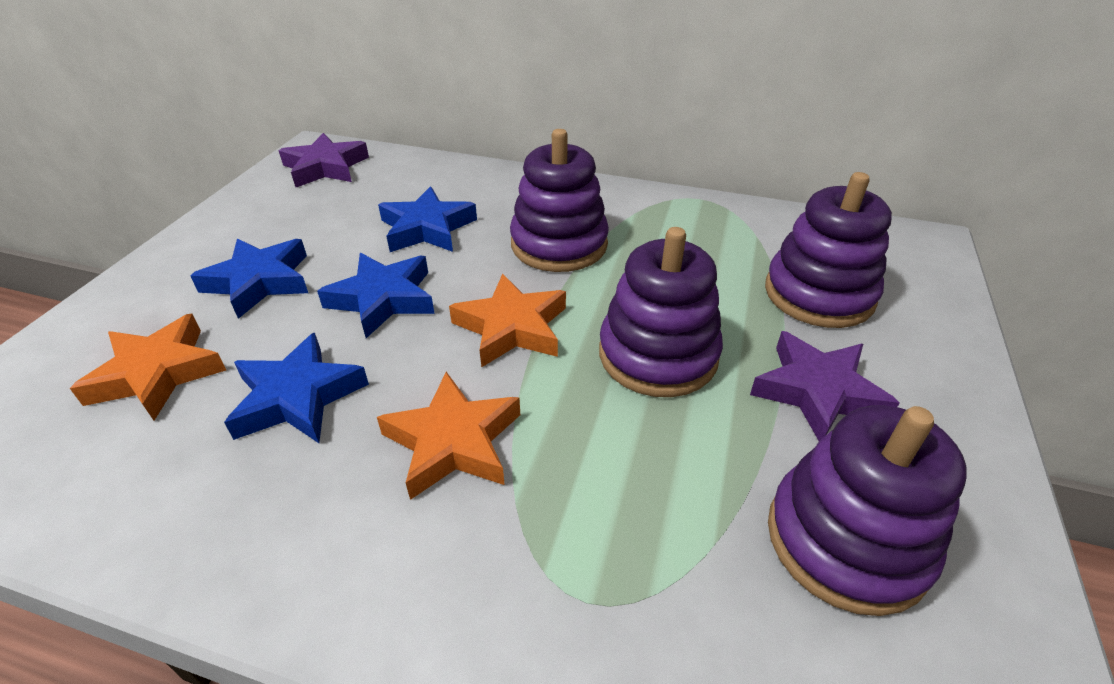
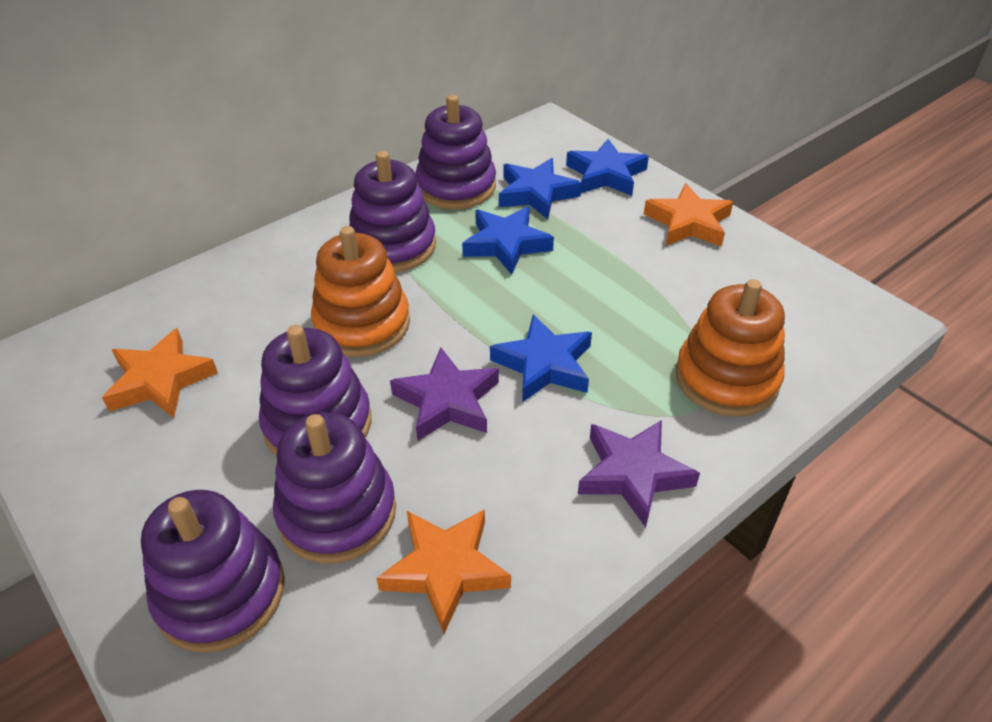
orange stacking toy: 0 -> 2
purple stacking toy: 4 -> 5

